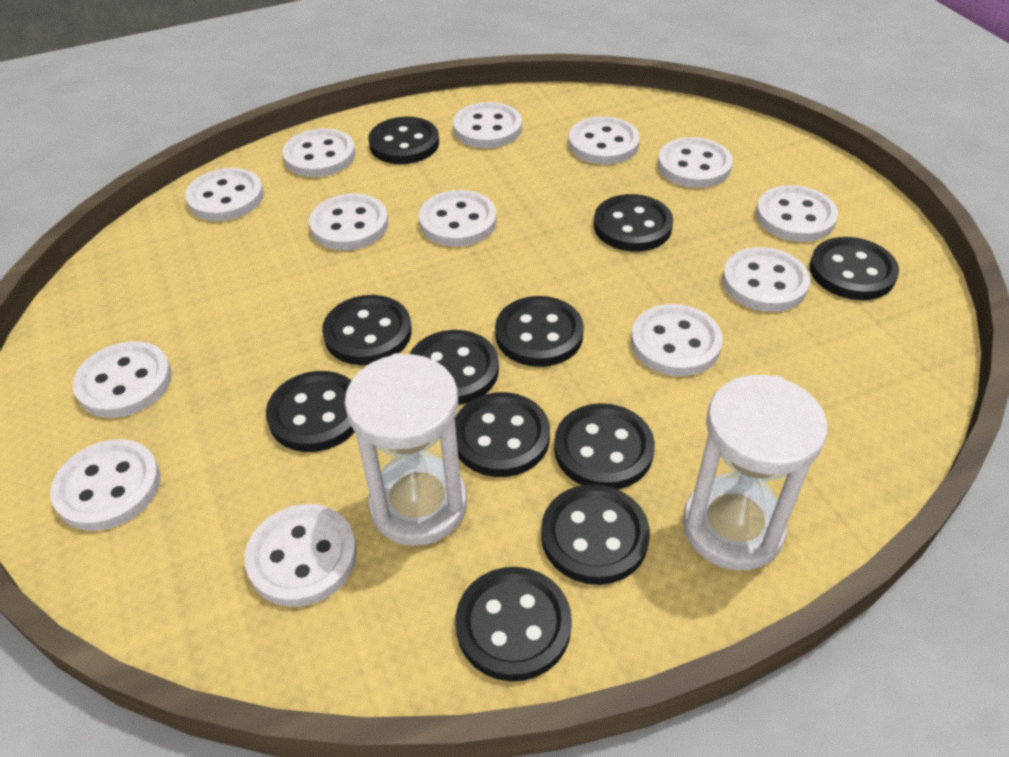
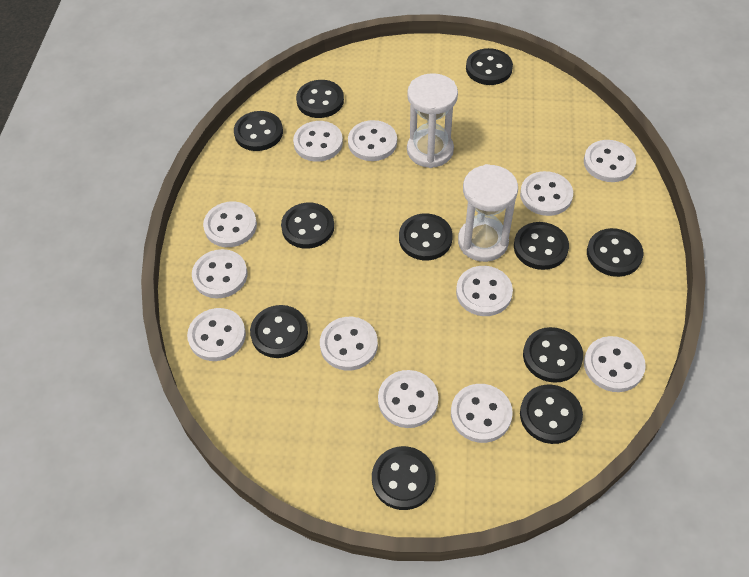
white button: 13 -> 12

